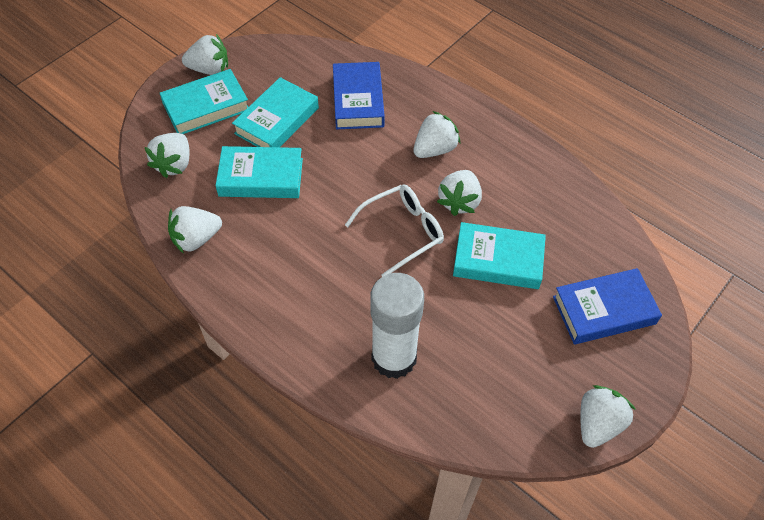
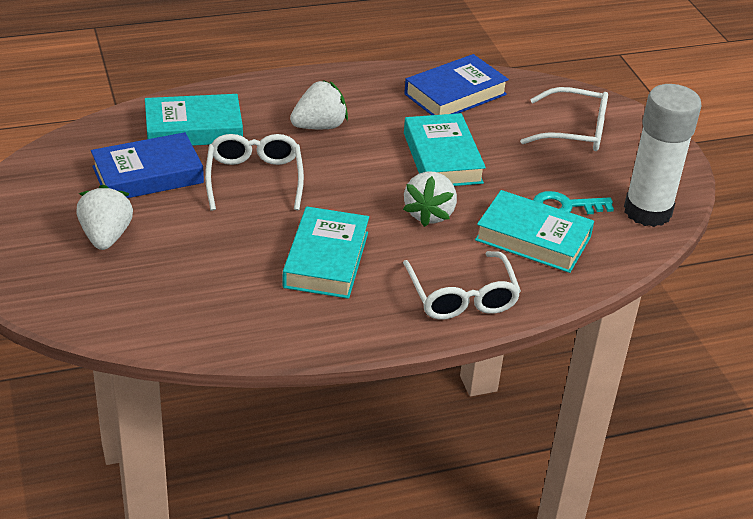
turquoise key: 0 -> 1
white glasses: 1 -> 3
white strawberry: 6 -> 3

